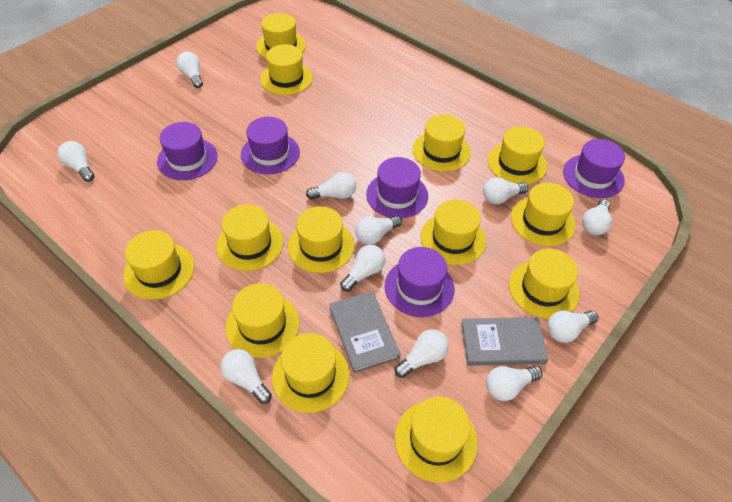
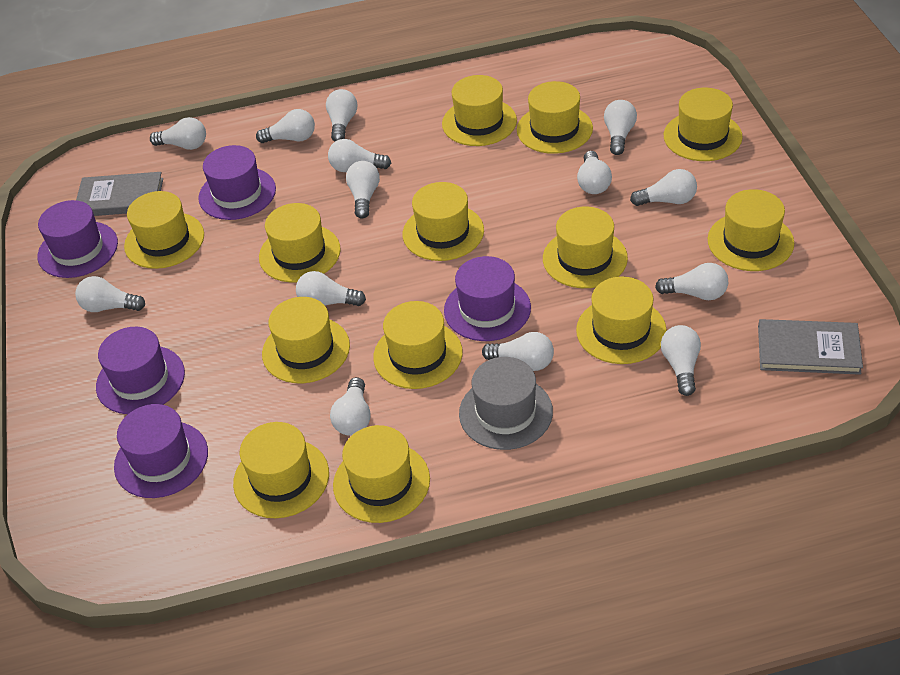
grey hat: 0 -> 1
white light bulb: 11 -> 14

